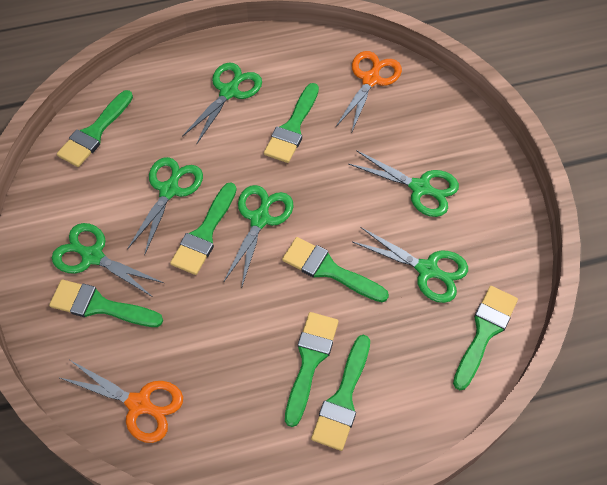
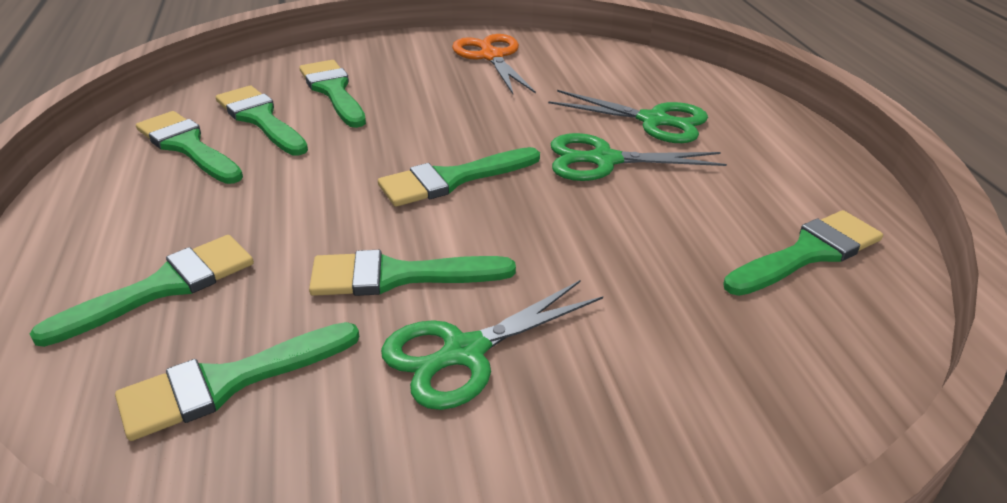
green scissors: 6 -> 3
orange scissors: 2 -> 1

